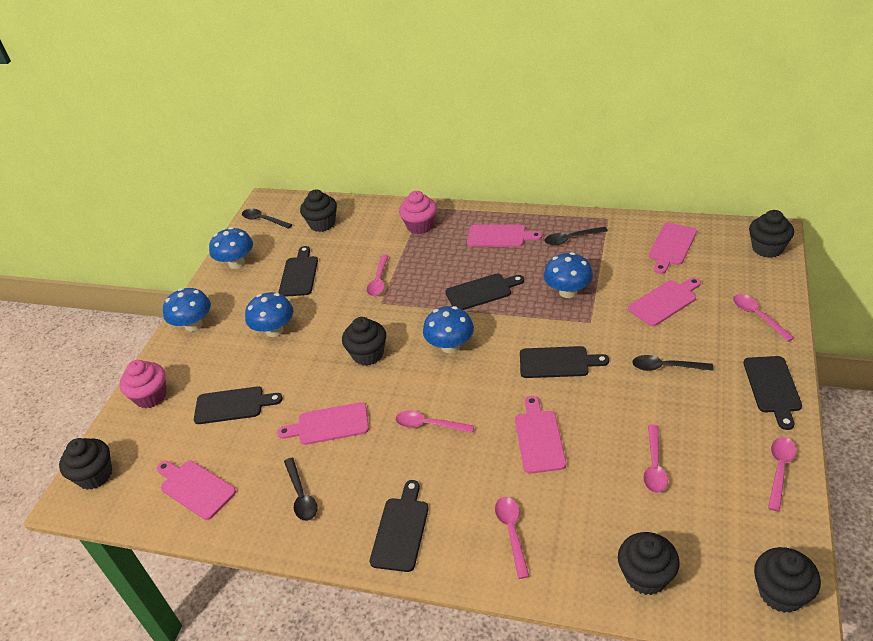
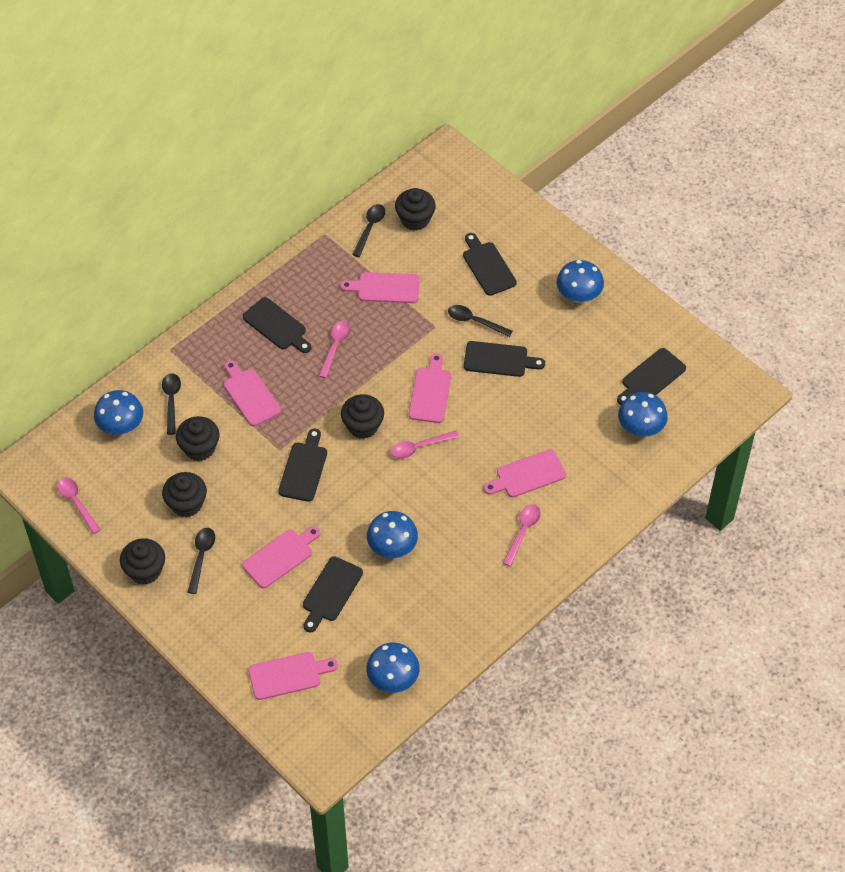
black cupcake: 6 -> 5
pink cupcake: 2 -> 0
pink spoon: 6 -> 4

